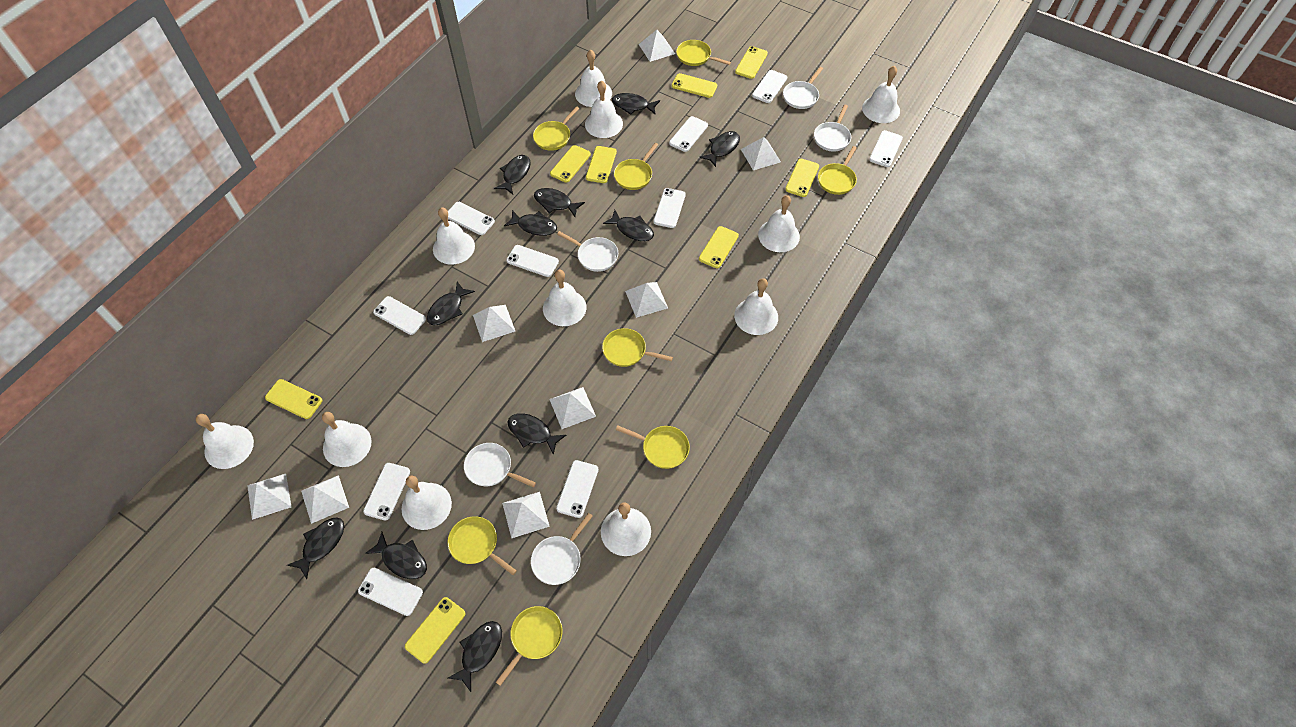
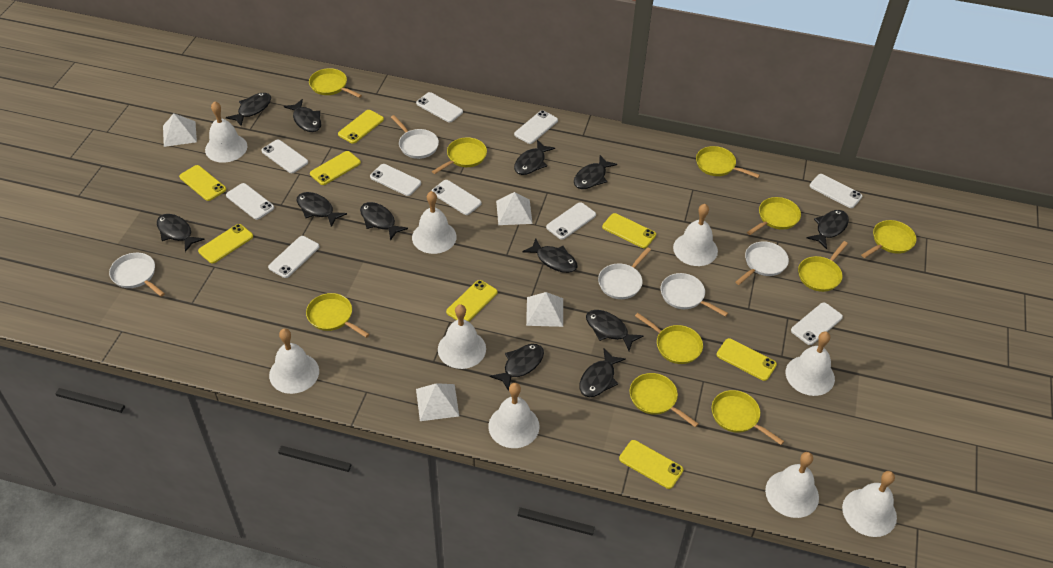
black fish: 11 -> 12
white bell: 11 -> 9
white pyramid: 8 -> 4
yellow pan: 8 -> 10

